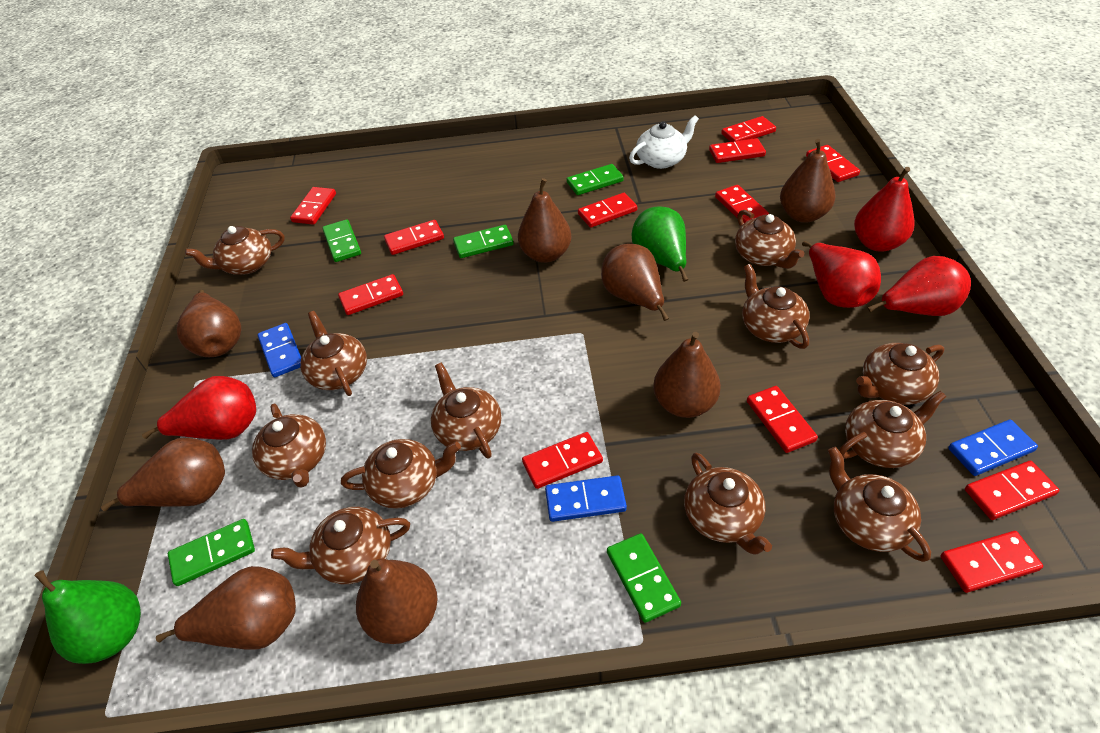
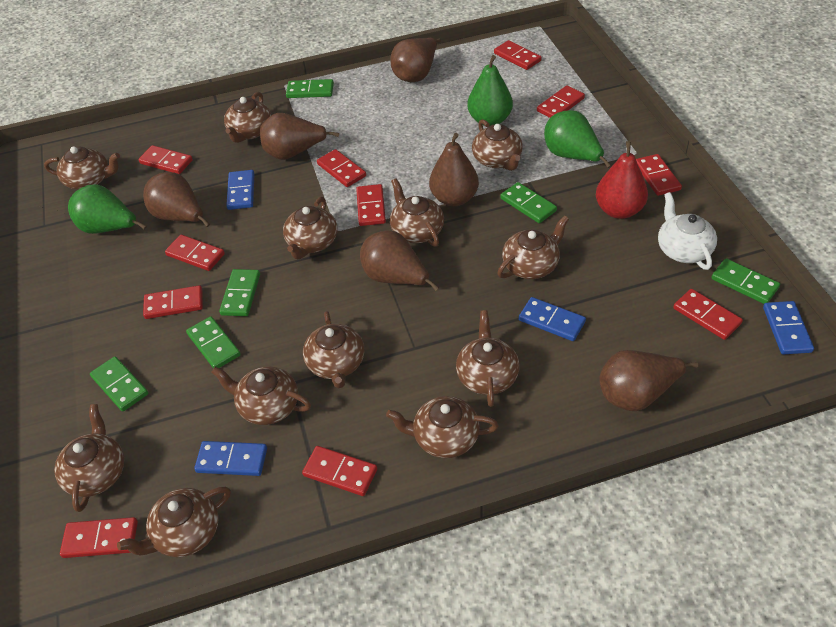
blue domino: 3 -> 4
brown pear: 8 -> 6
green domino: 5 -> 6
green pear: 2 -> 3
red domino: 12 -> 11
red pear: 4 -> 1

